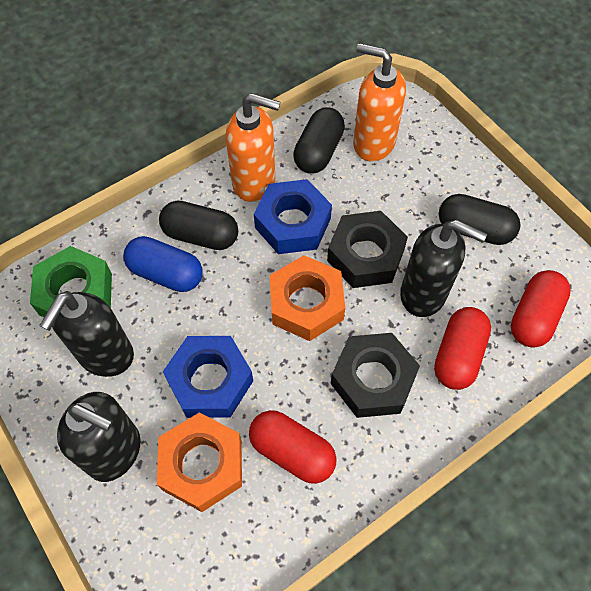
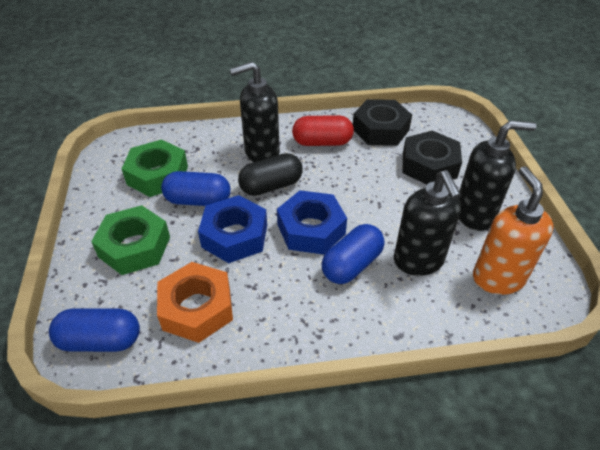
black capsule: 3 -> 1
blue capsule: 1 -> 3
green nut: 1 -> 2
orange nut: 2 -> 1
orange soap dispenser: 2 -> 1
red capsule: 3 -> 1

